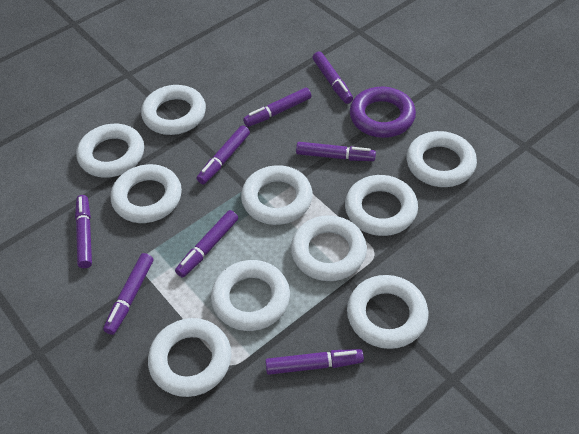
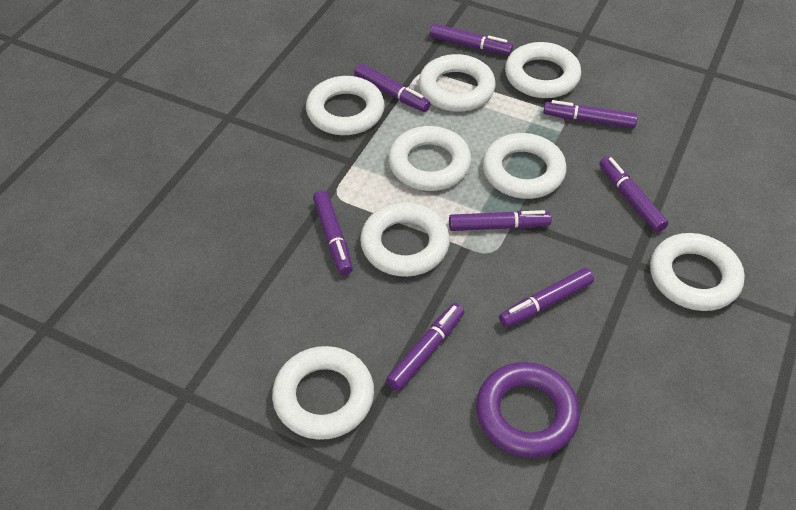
white ring: 10 -> 8

